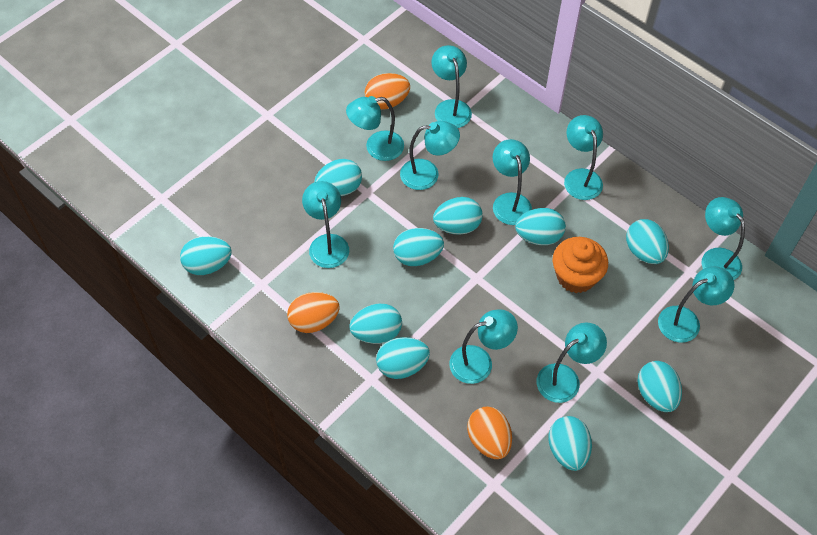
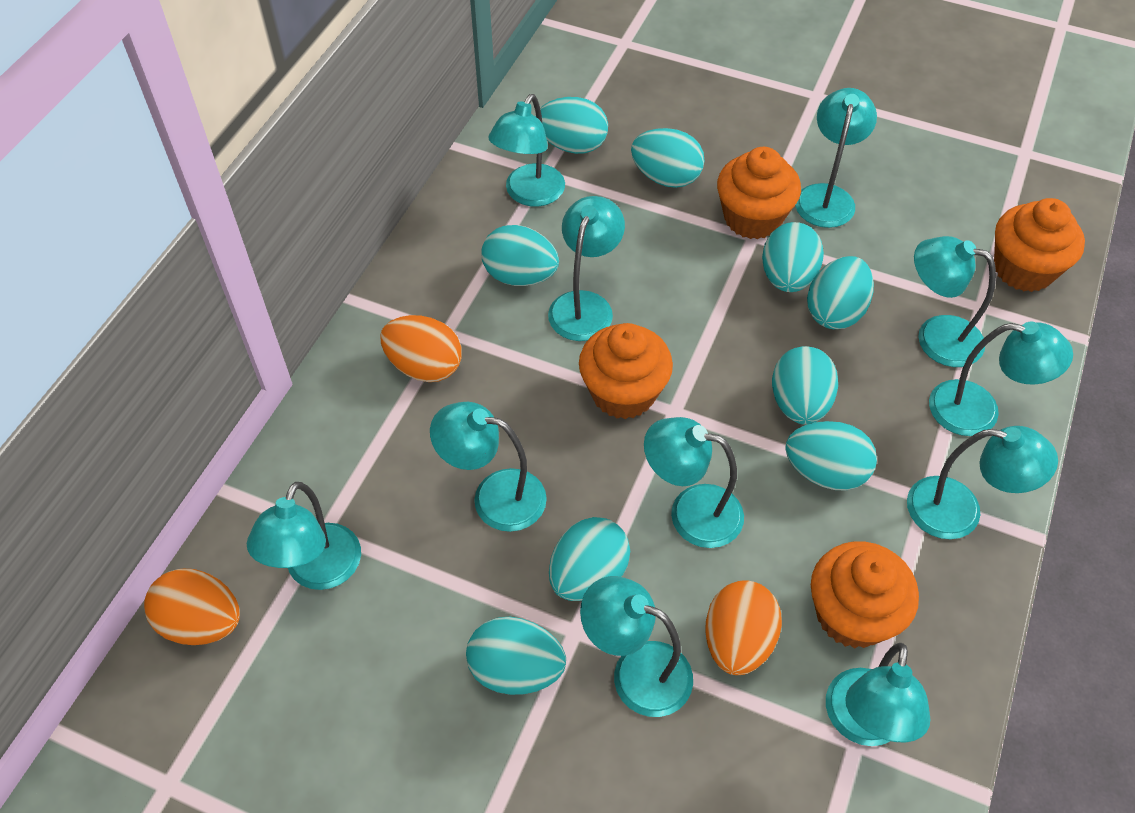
orange cupcake: 1 -> 4
turquoise egg: 10 -> 9
turquoise lamp: 10 -> 11

